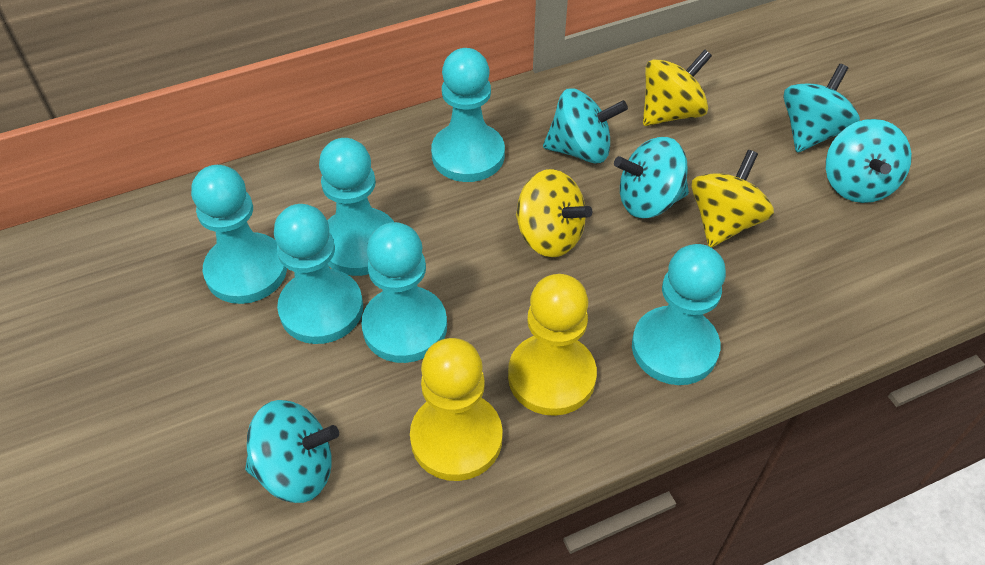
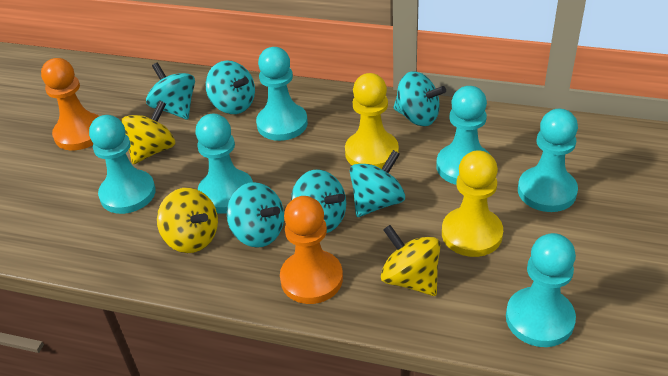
orange pawn: 0 -> 2
turquoise spinning top: 5 -> 6

